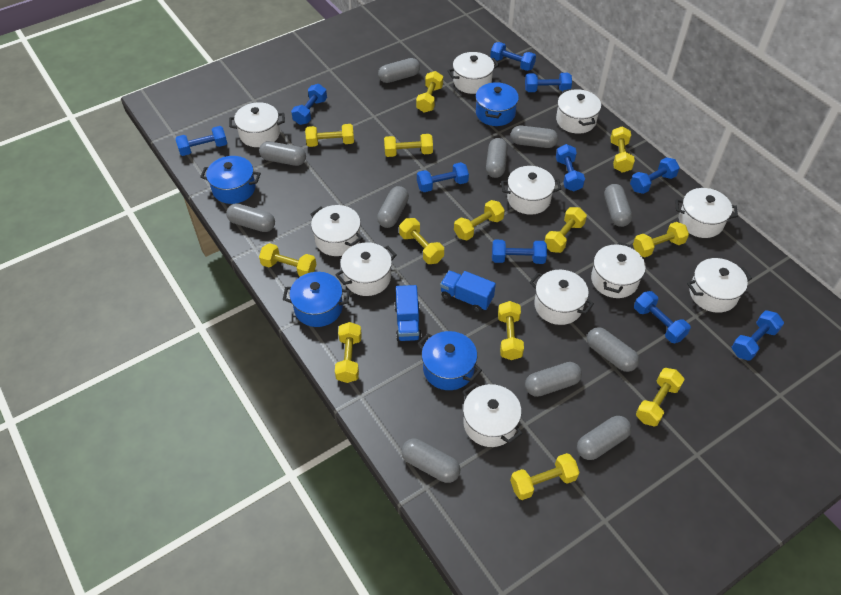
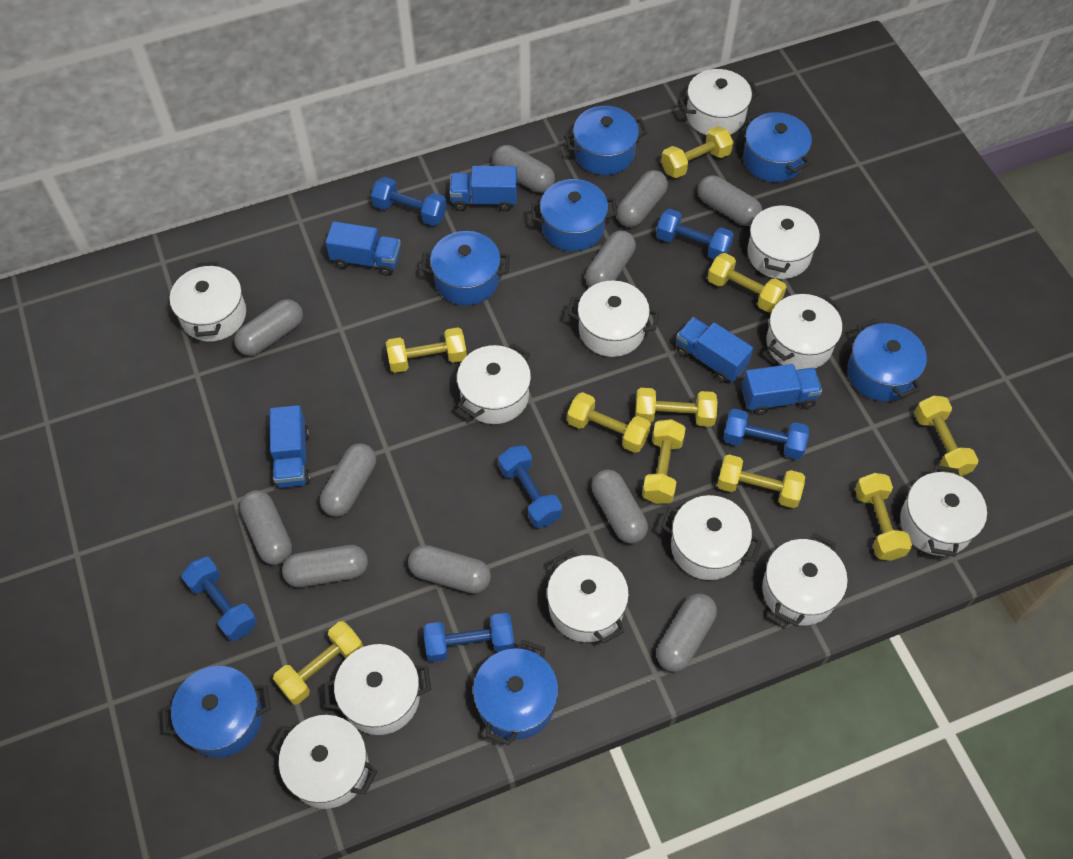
blue dumbbell: 10 -> 6
blue pot: 4 -> 7
blue truck: 2 -> 5
white pot: 11 -> 12
yellow dumbbell: 13 -> 10

